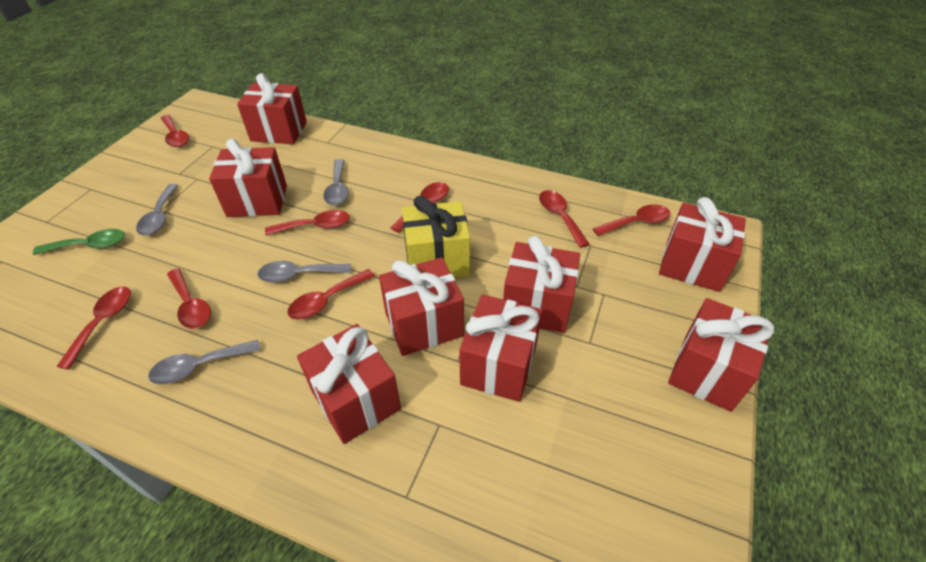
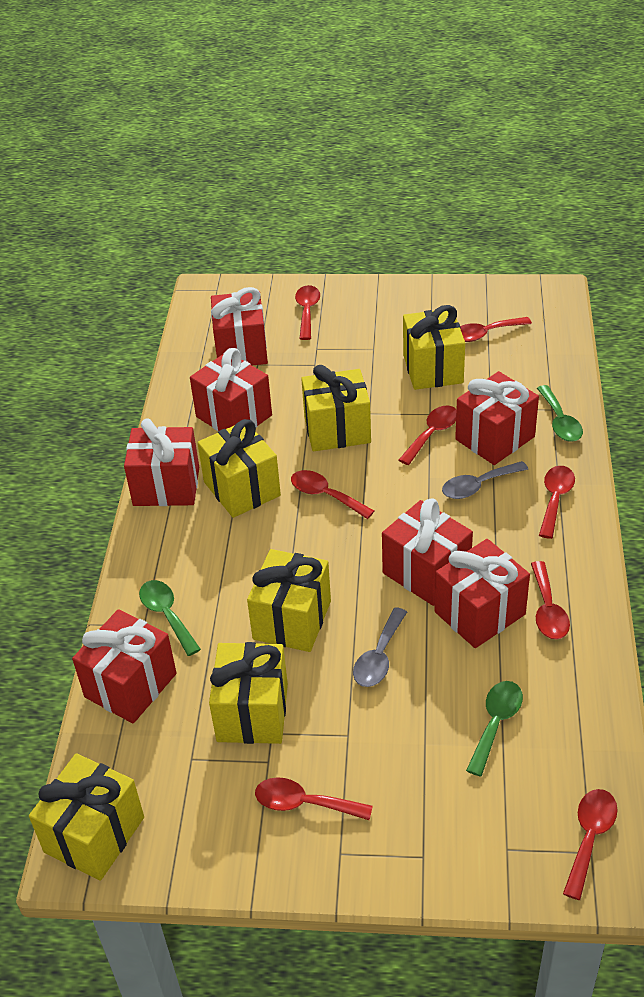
green spoon: 1 -> 3
grey spoon: 4 -> 2
red gift: 8 -> 7
yellow gift: 1 -> 6

